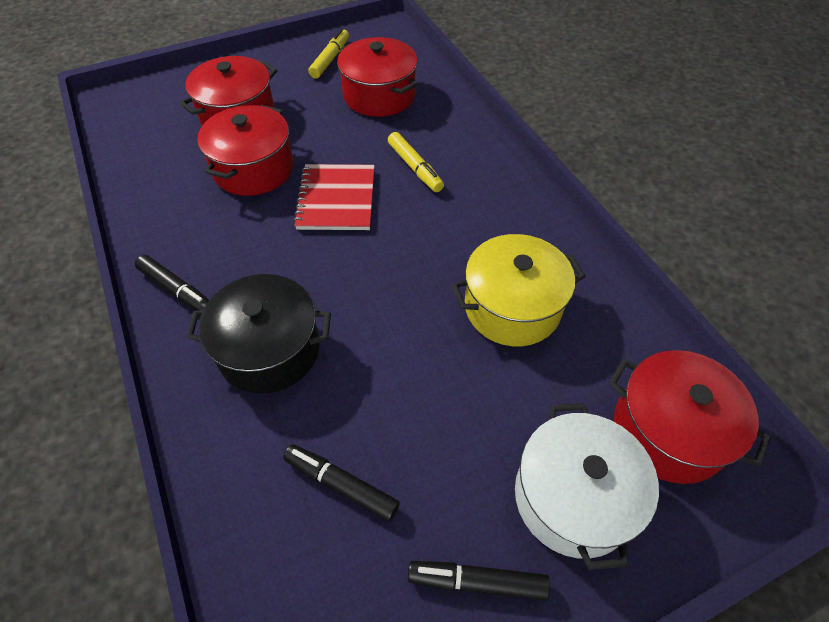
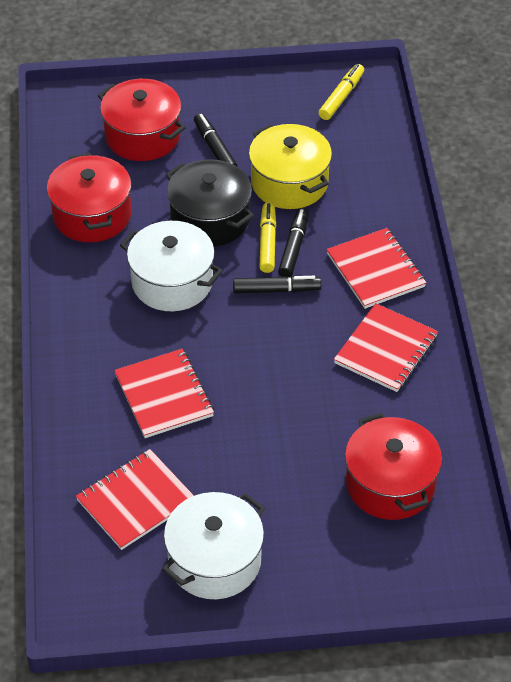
red notebook: 1 -> 4
red pot: 4 -> 3
white pot: 1 -> 2

